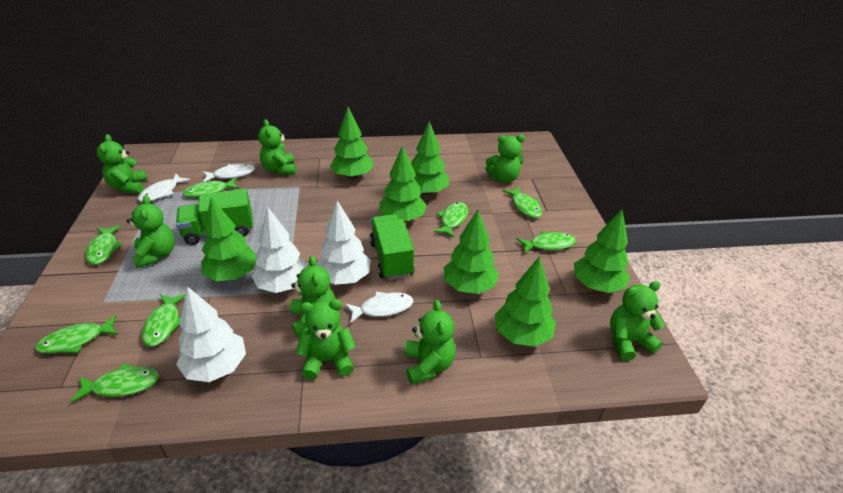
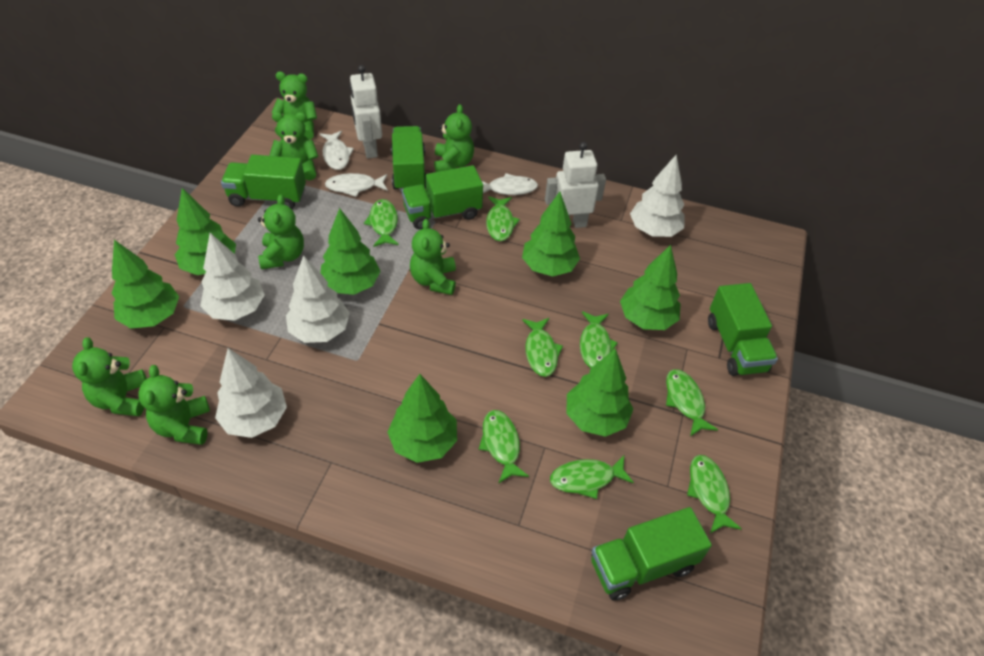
green teddy bear: 8 -> 7
green truck: 2 -> 5
white robot: 0 -> 2
white tree: 3 -> 4

